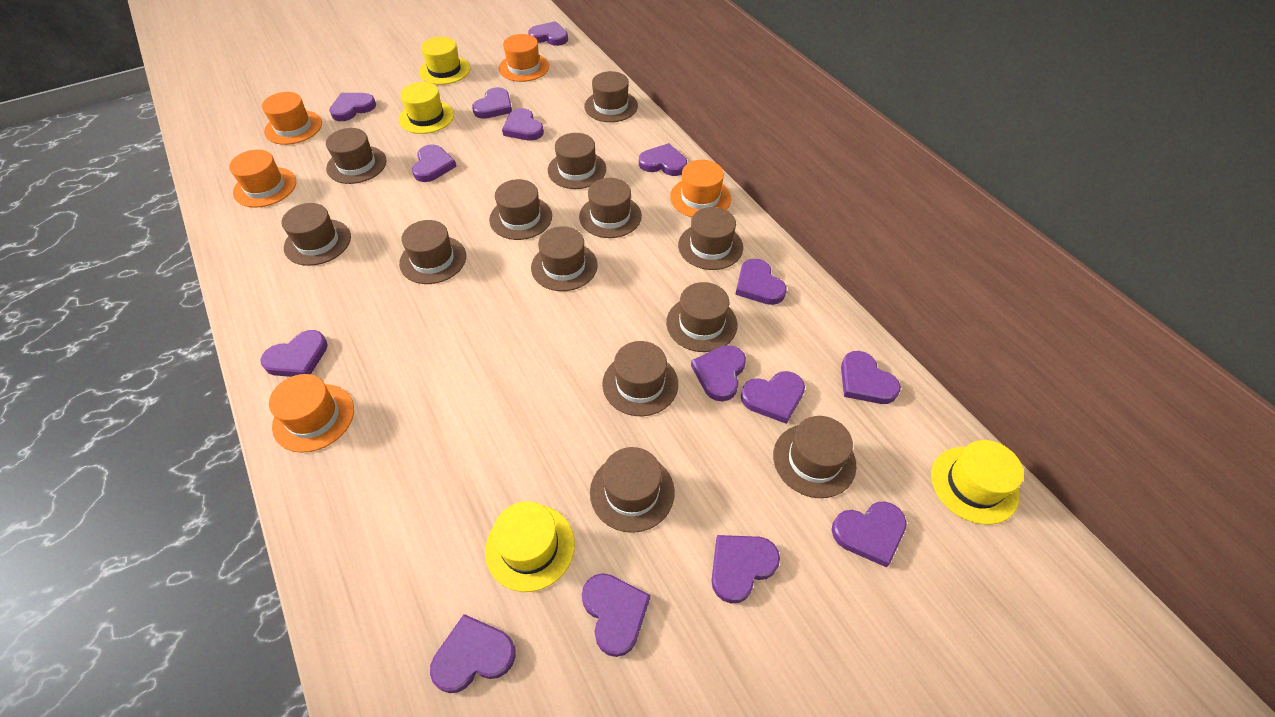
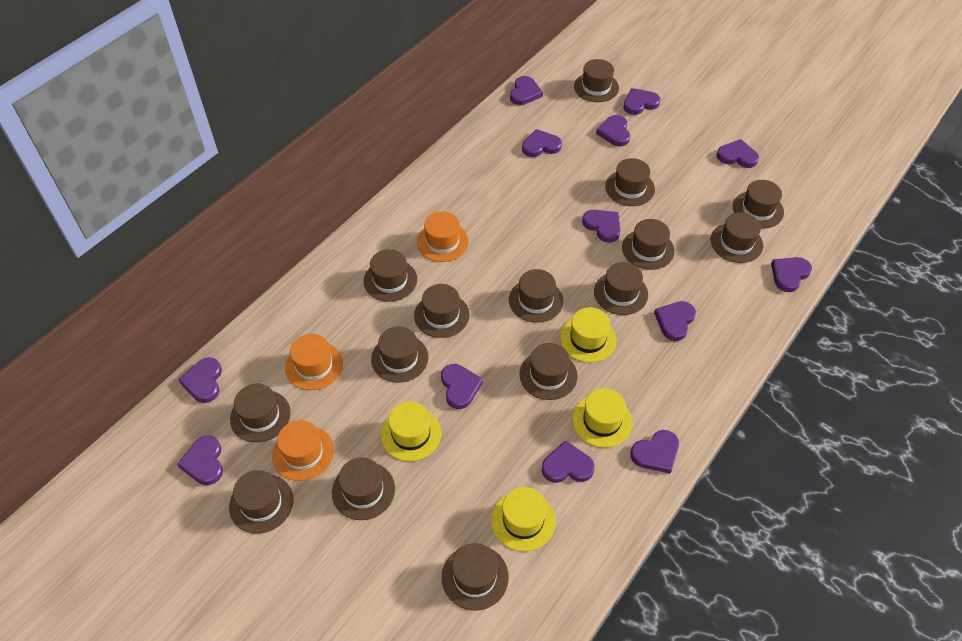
brown hat: 13 -> 15
orange hat: 5 -> 3
purple heart: 15 -> 13

